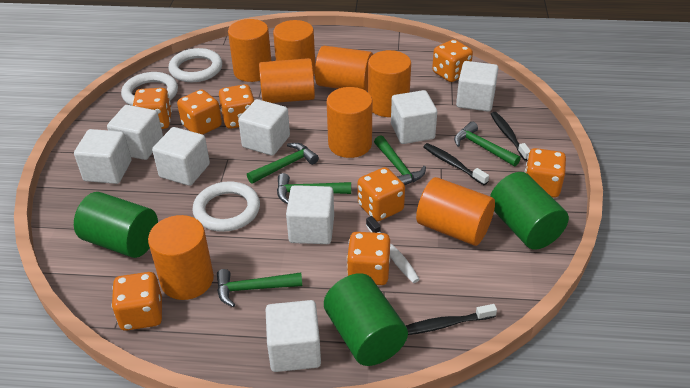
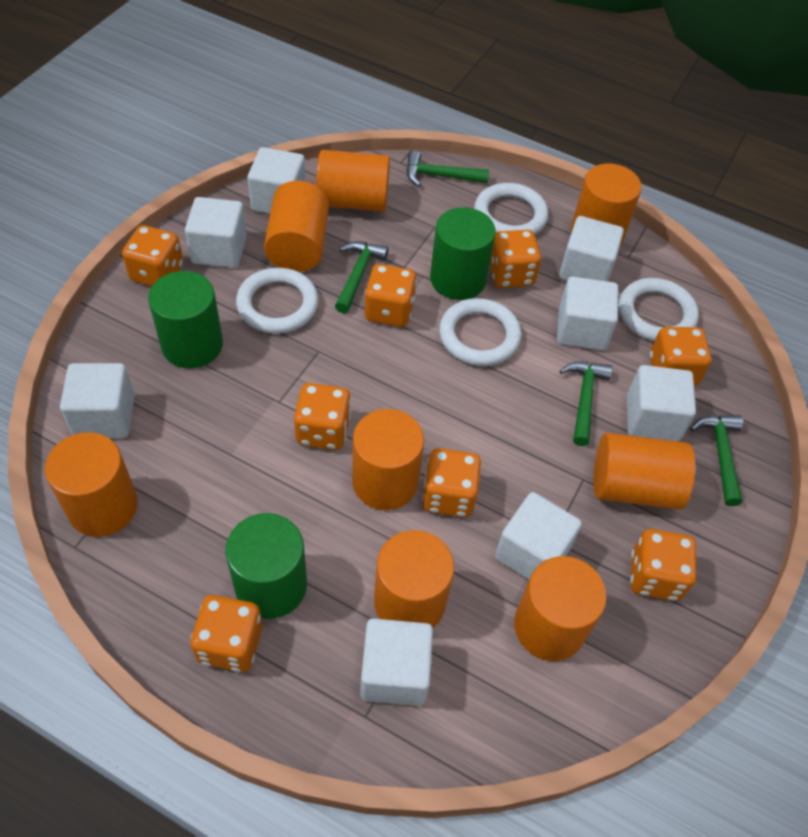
black toothbrush: 3 -> 0
green hammer: 5 -> 4
white ring: 3 -> 4
white toothbrush: 1 -> 0

